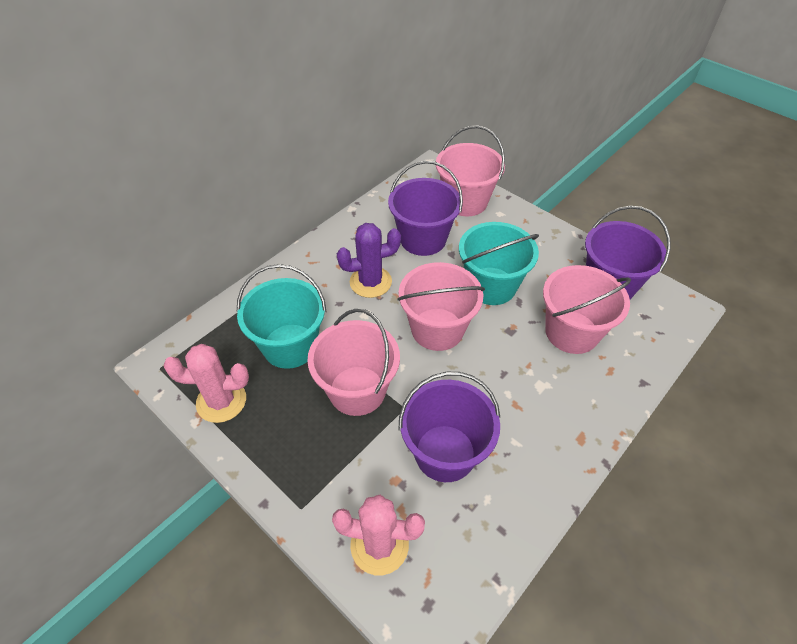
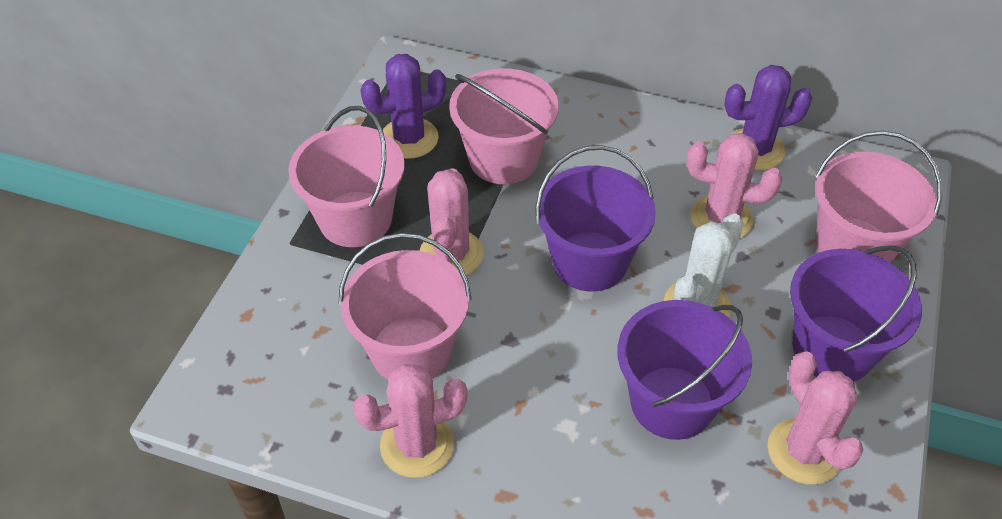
pink cactus: 2 -> 4
purple cactus: 1 -> 2
turquoise bucket: 2 -> 0
white cactus: 0 -> 1

